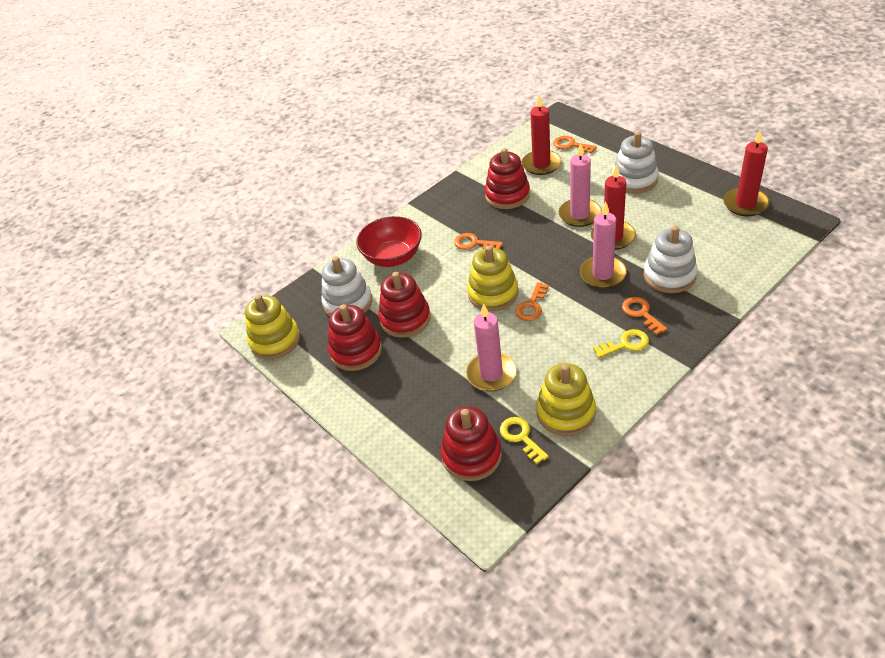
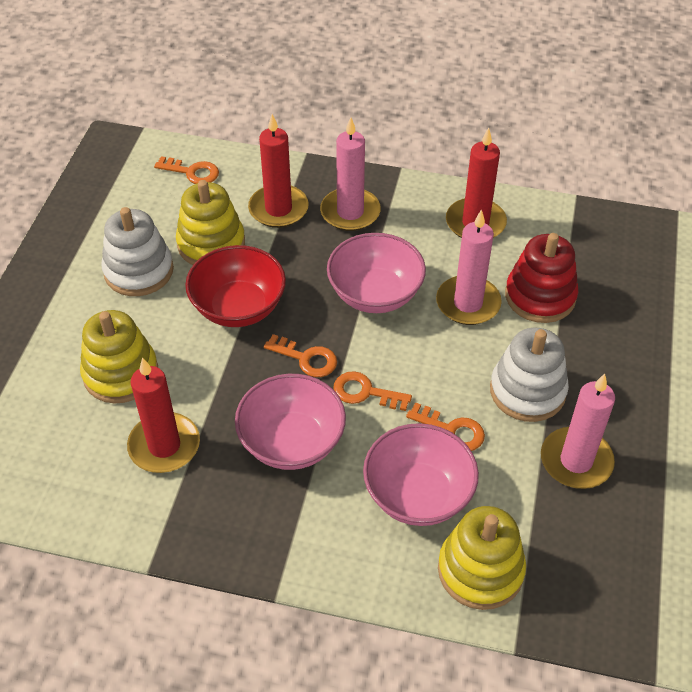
pink bowl: 0 -> 3
red stacking toy: 4 -> 1
white stacking toy: 3 -> 2
yellow key: 2 -> 0

